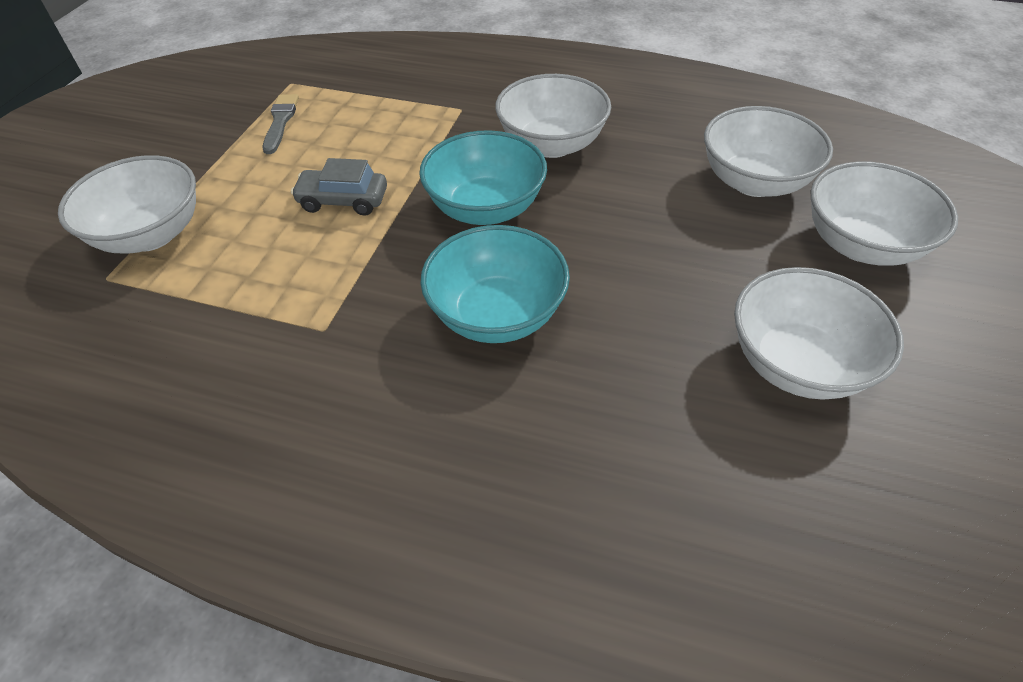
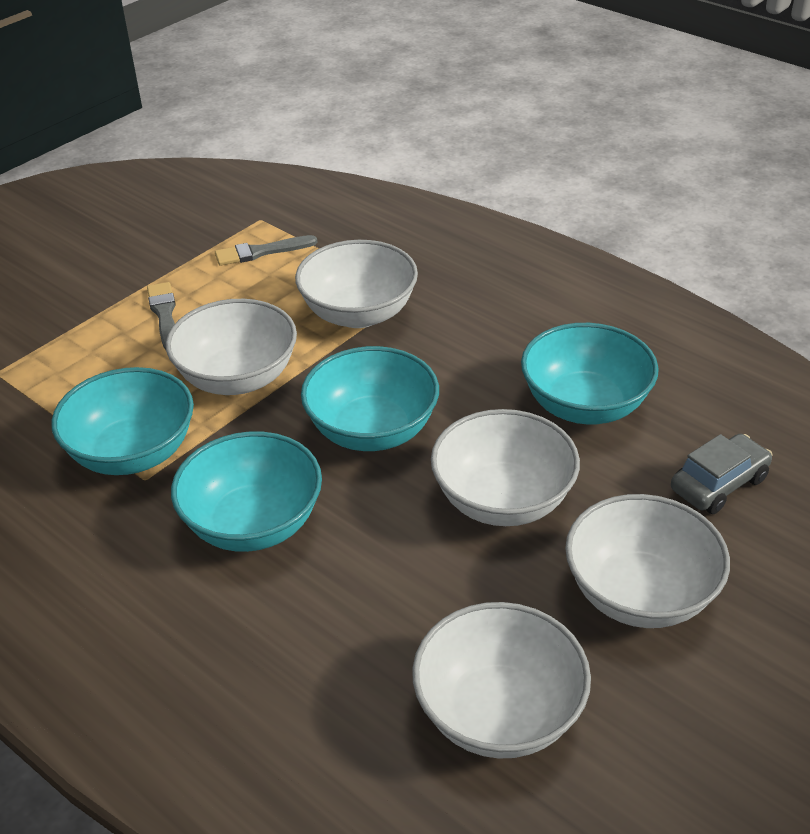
grey brush: 1 -> 2
turquoise bowl: 2 -> 4

